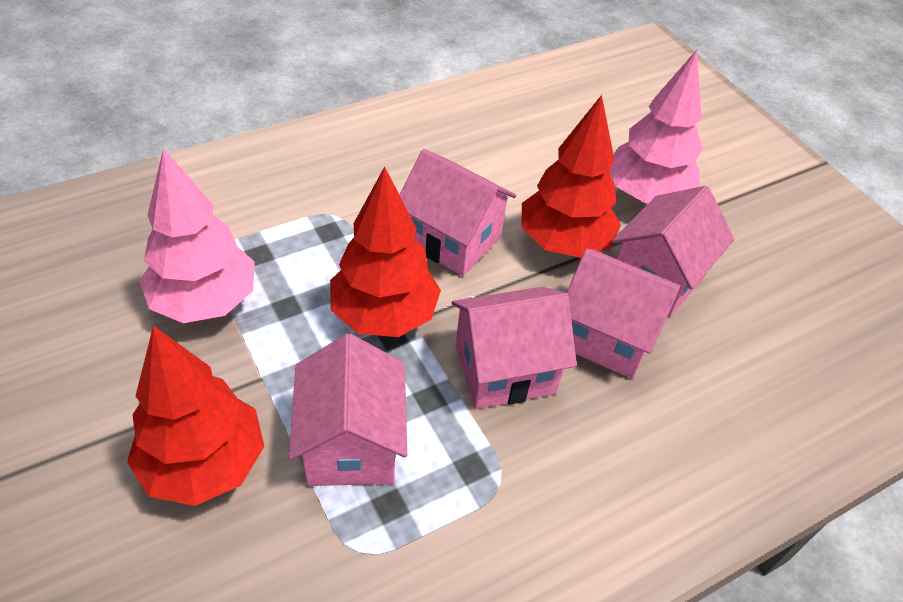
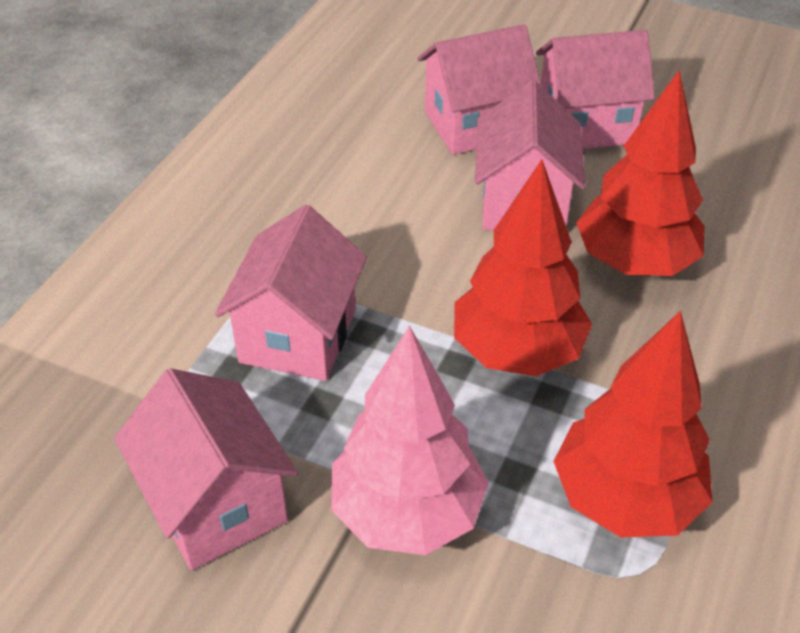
pink tree: 2 -> 1

